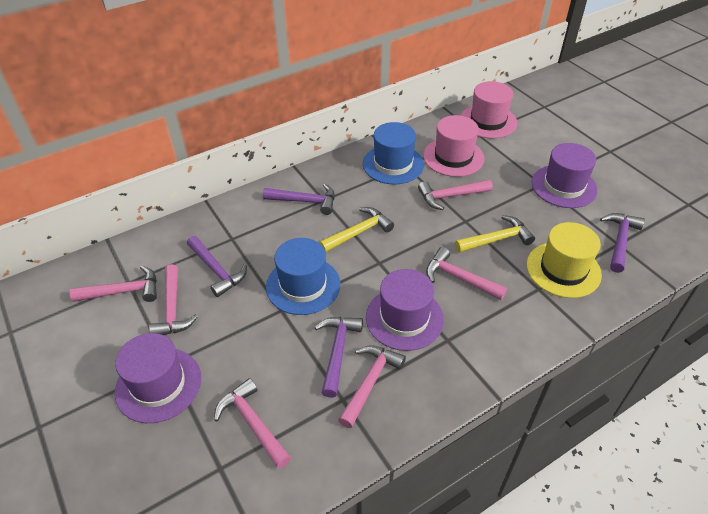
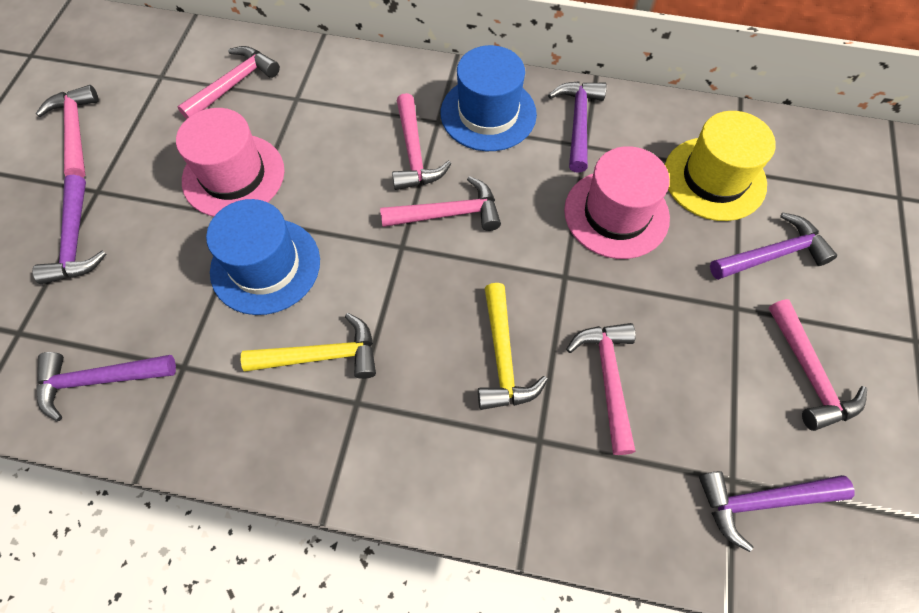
purple hammer: 4 -> 5
purple hat: 3 -> 0

